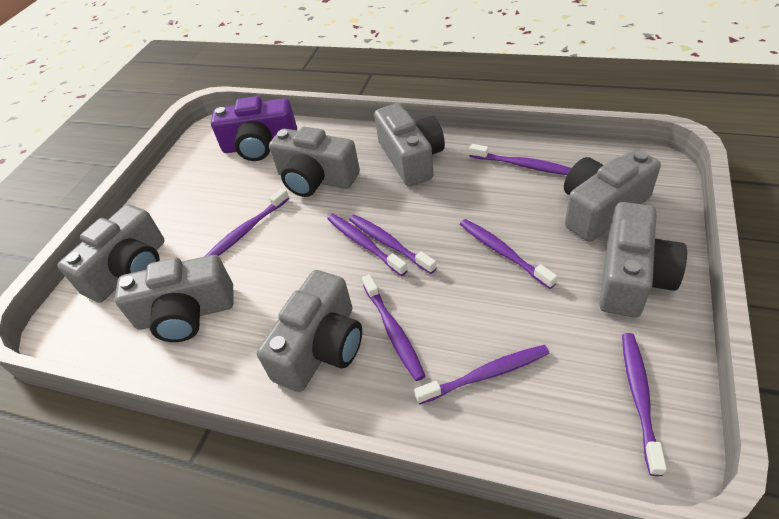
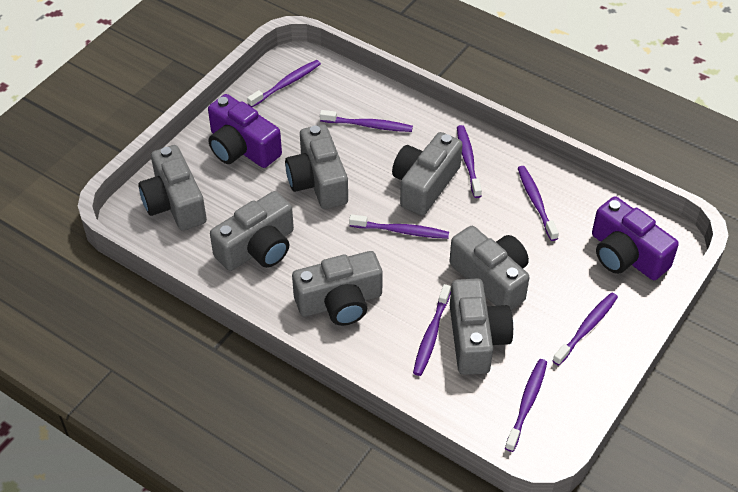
purple camera: 1 -> 2

